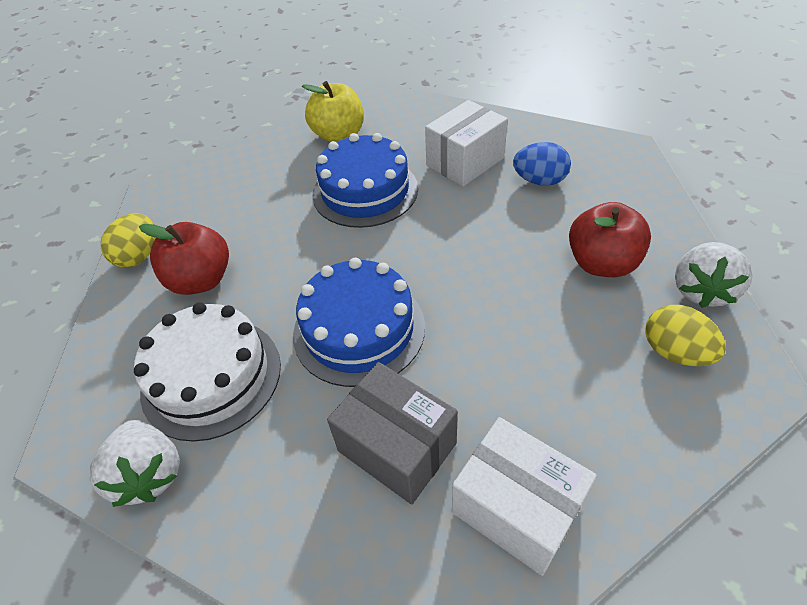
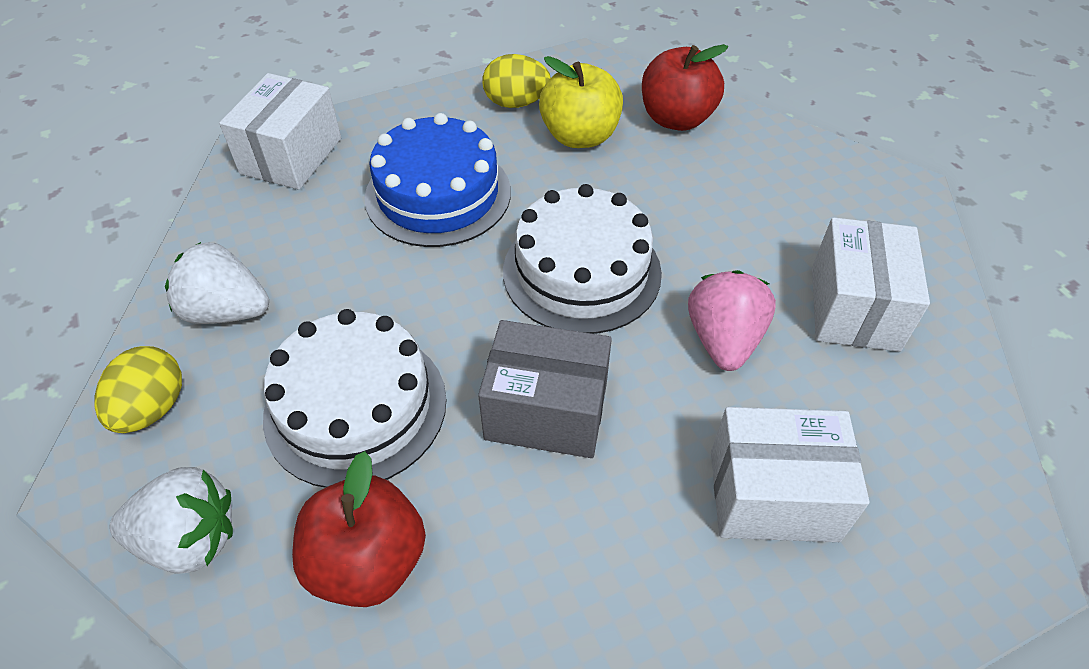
blue cake: 2 -> 1
blue egg: 1 -> 0
pink strawberry: 0 -> 1
white box: 2 -> 3
white cake: 1 -> 2

